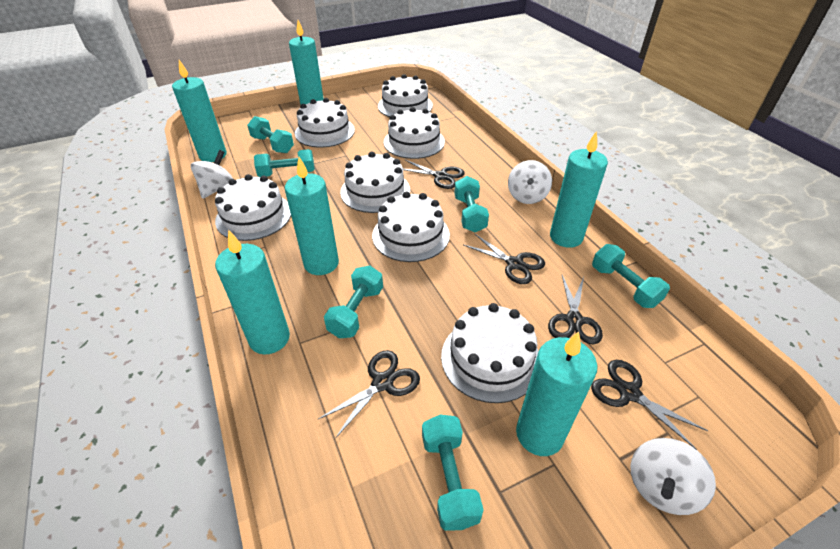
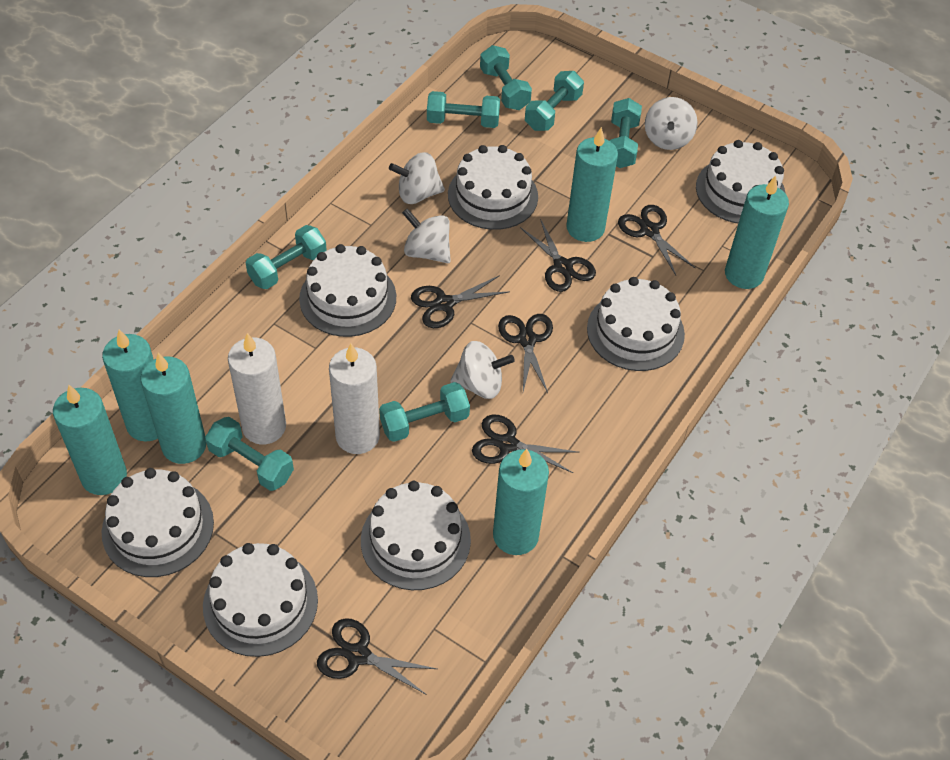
black scissors: 5 -> 6
turquoise dumbbell: 6 -> 7
white candle: 0 -> 2
white spinning top: 3 -> 4

